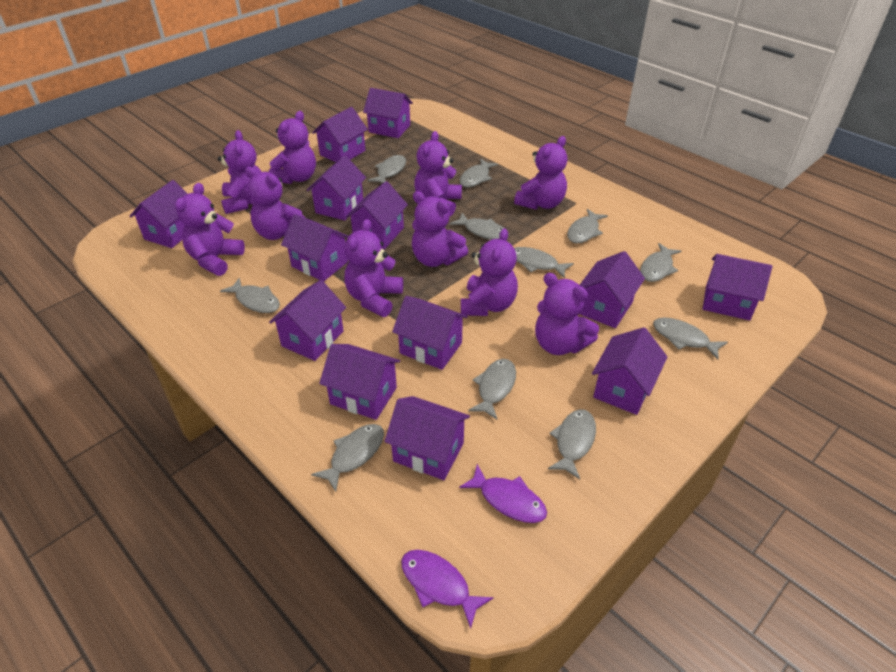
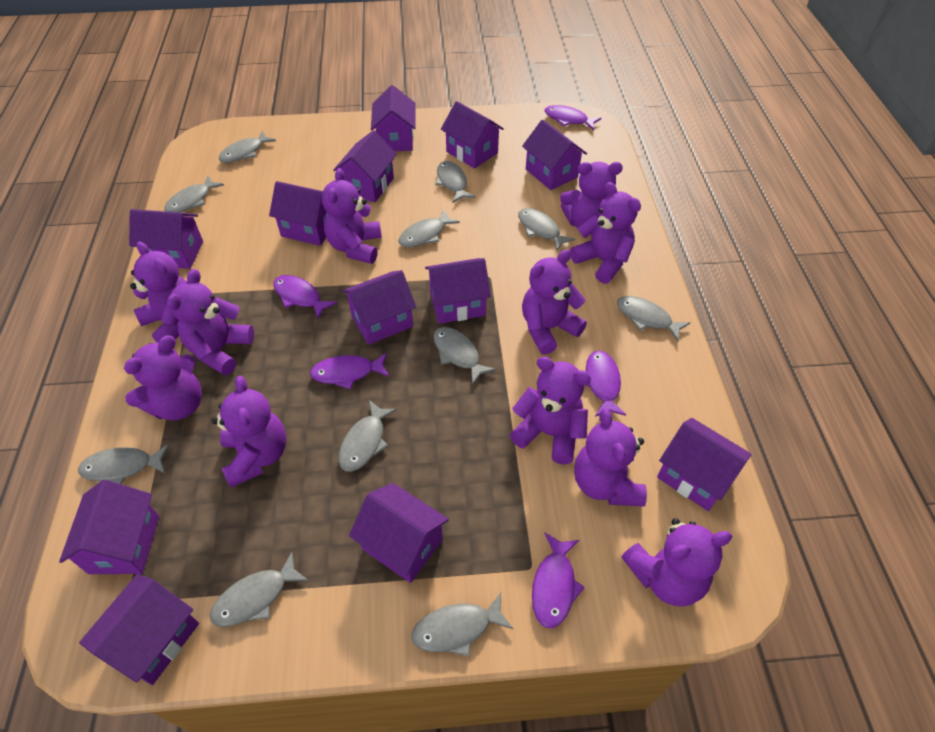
purple fish: 2 -> 5
purple house: 13 -> 12
purple teddy bear: 10 -> 11

